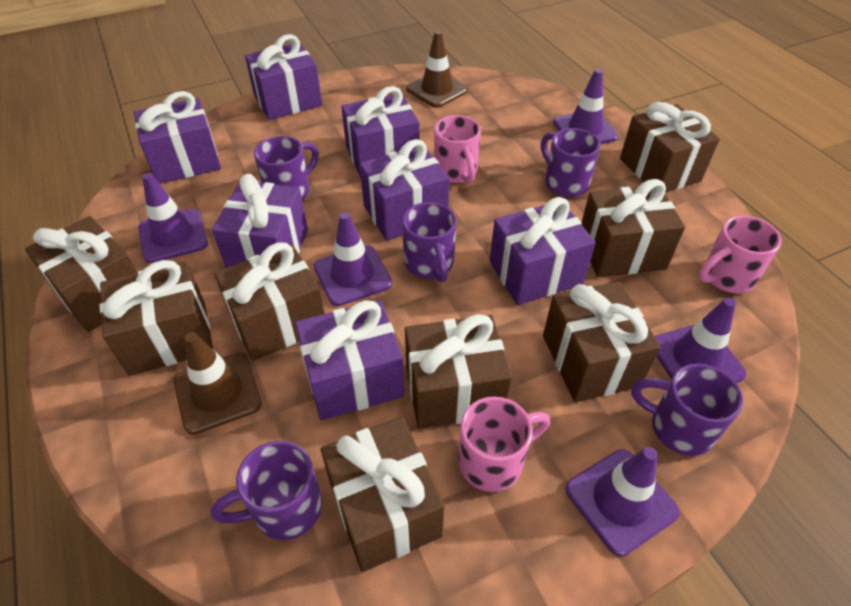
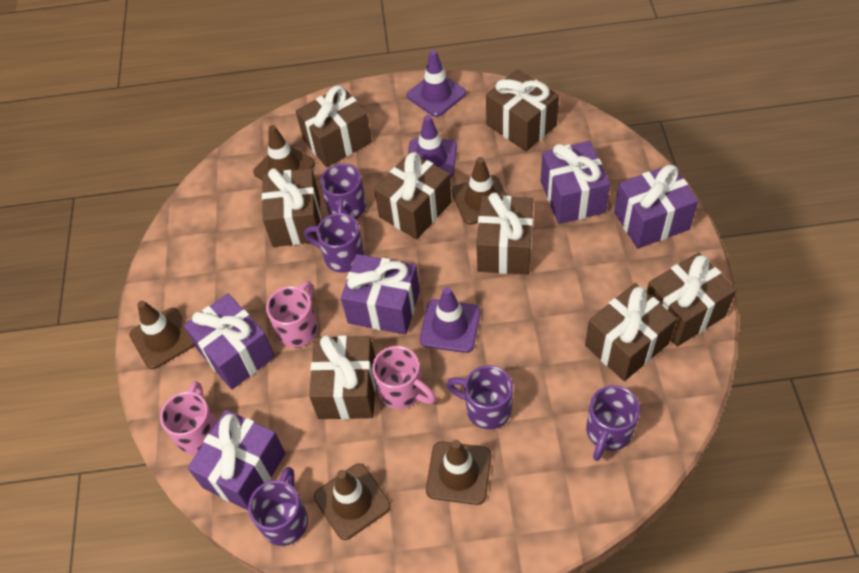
brown traffic cone: 2 -> 5
purple gift: 7 -> 5
purple traffic cone: 5 -> 3

